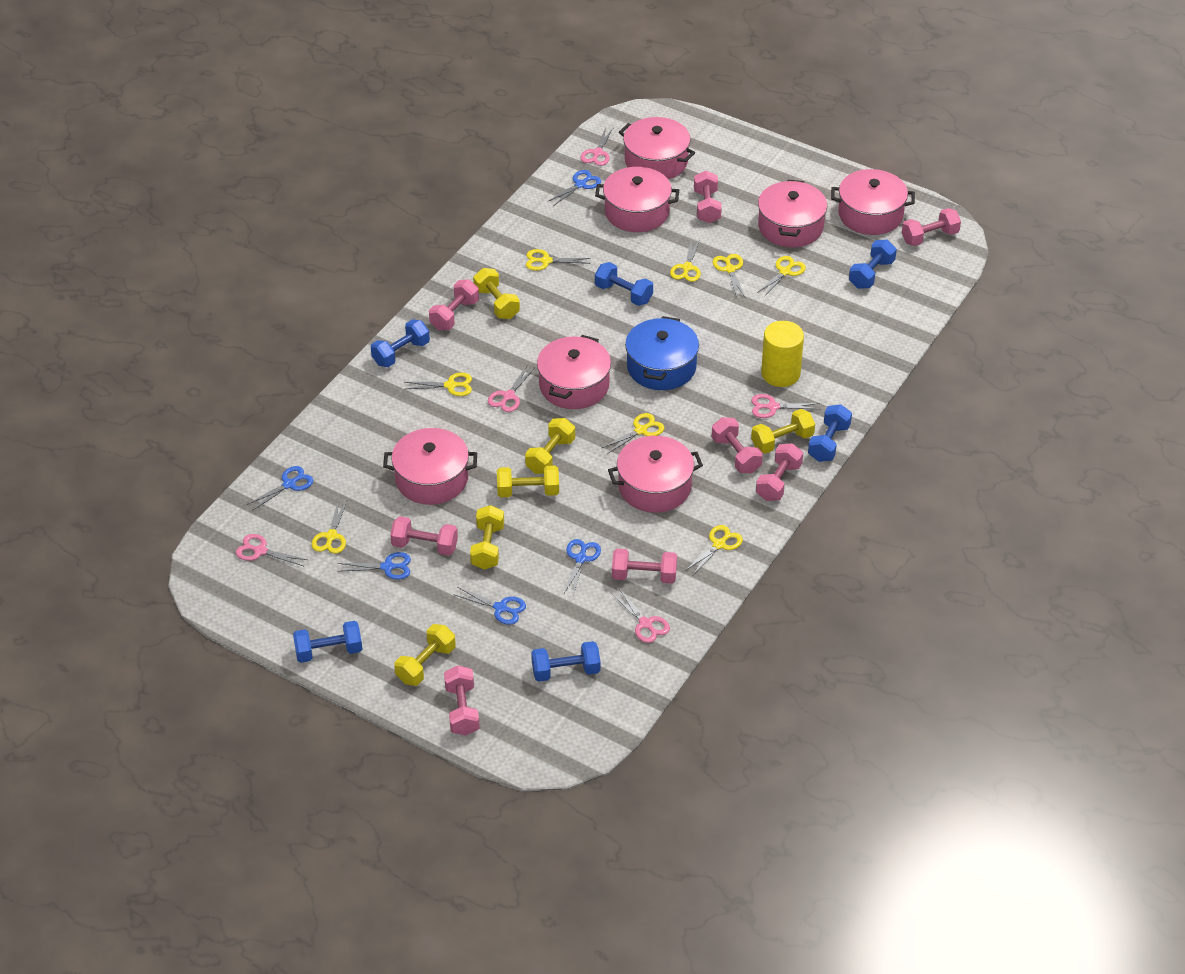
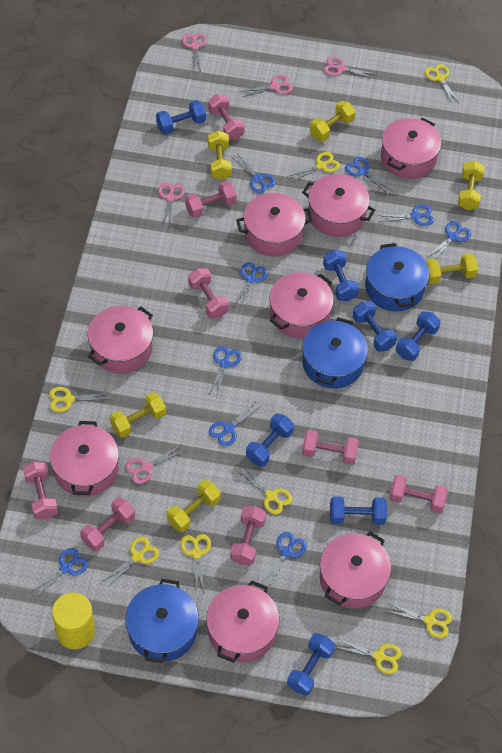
blue dumbbell: 6 -> 7
blue pot: 1 -> 3
blue scissors: 5 -> 9
pink pot: 7 -> 8

